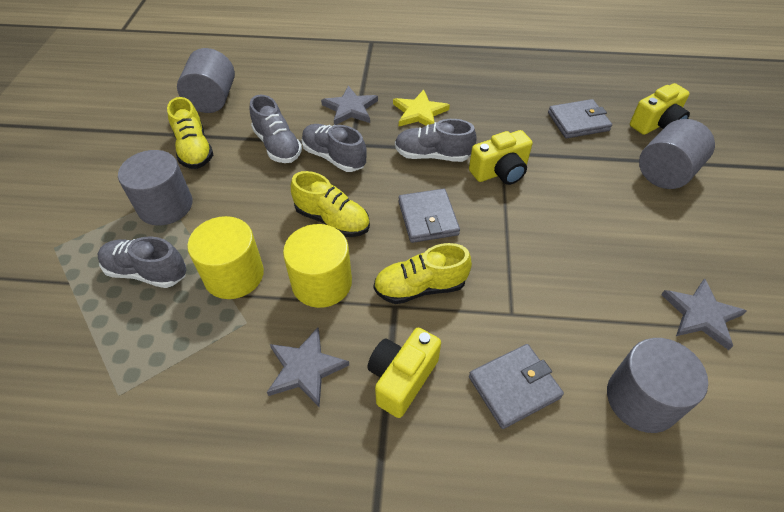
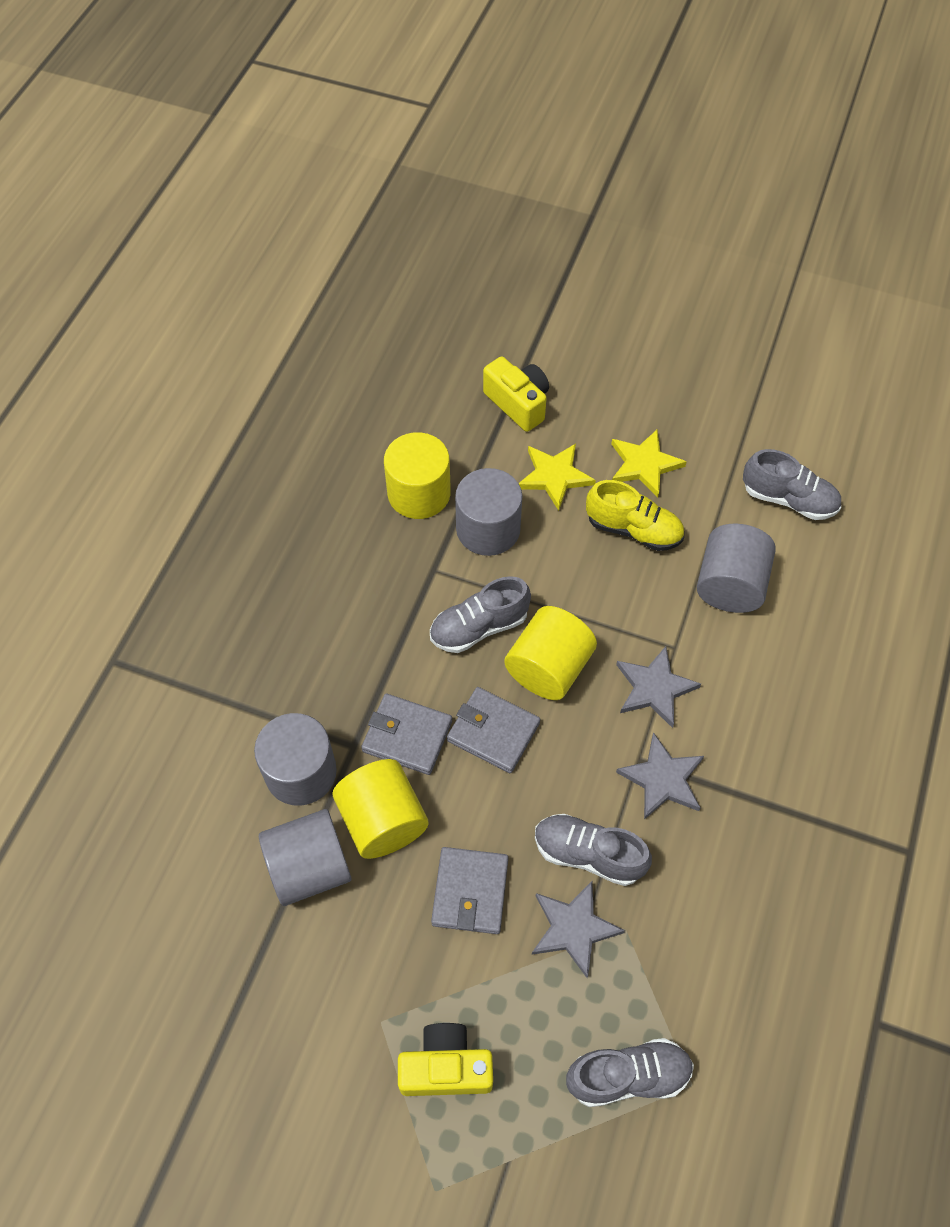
yellow camera: 3 -> 2
yellow cylinder: 2 -> 3
yellow shoe: 3 -> 1
yellow star: 1 -> 2

